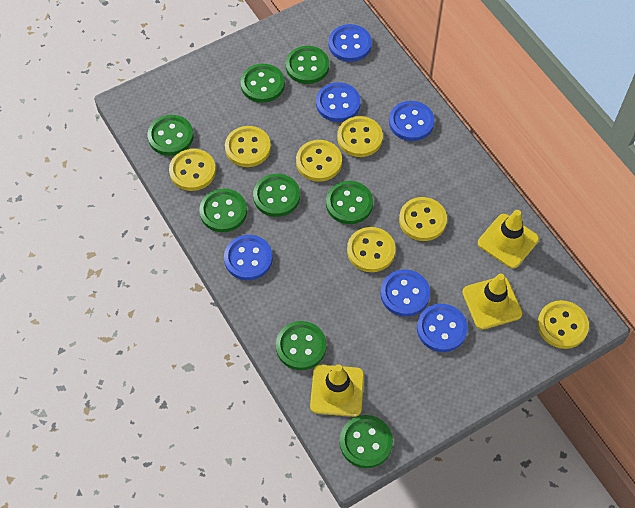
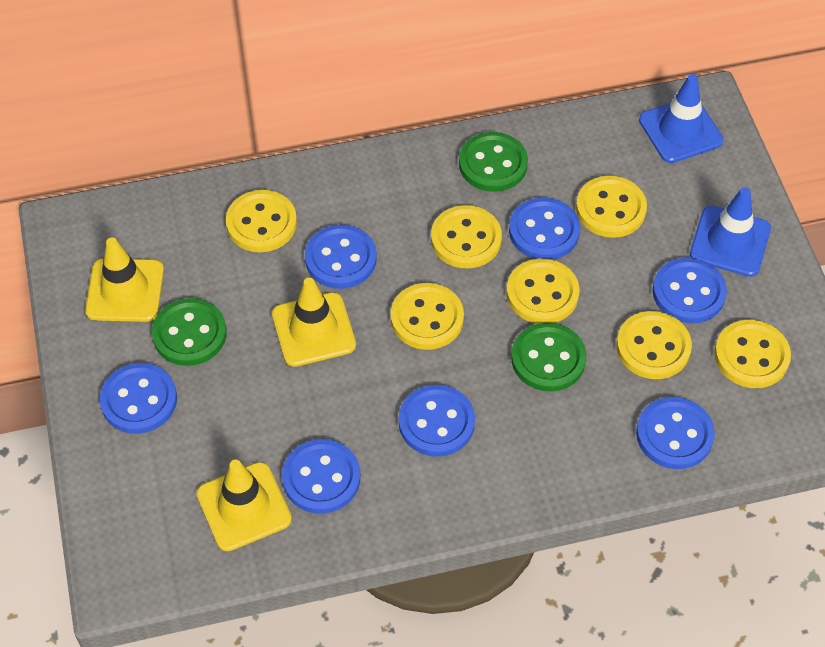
blue button: 6 -> 7
blue traffic cone: 0 -> 2
green button: 8 -> 3

